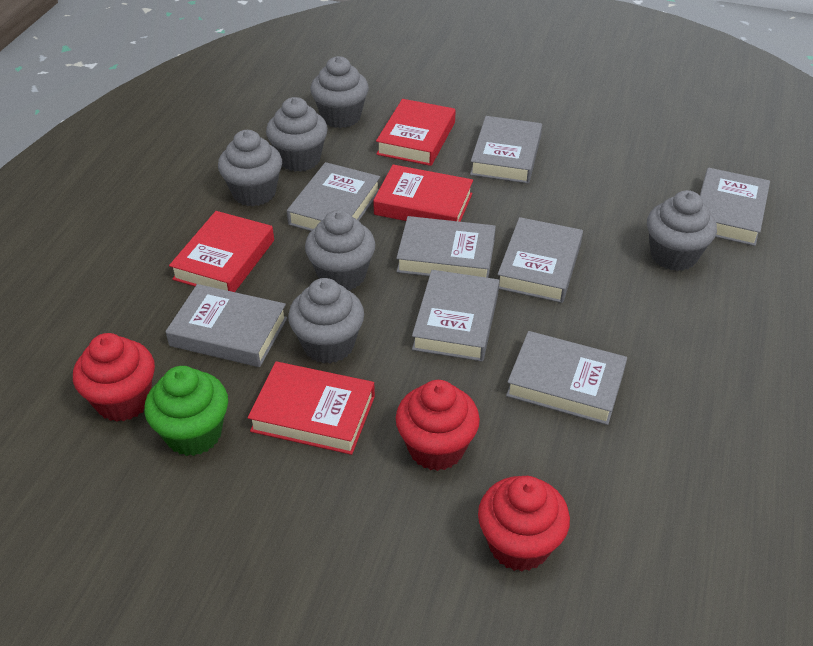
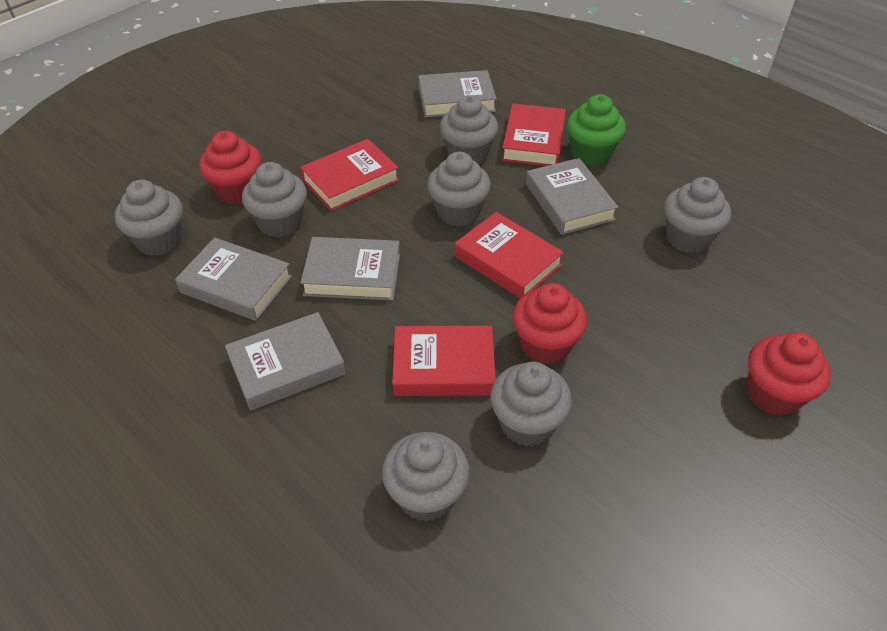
grey book: 8 -> 5
grey cupcake: 6 -> 7

